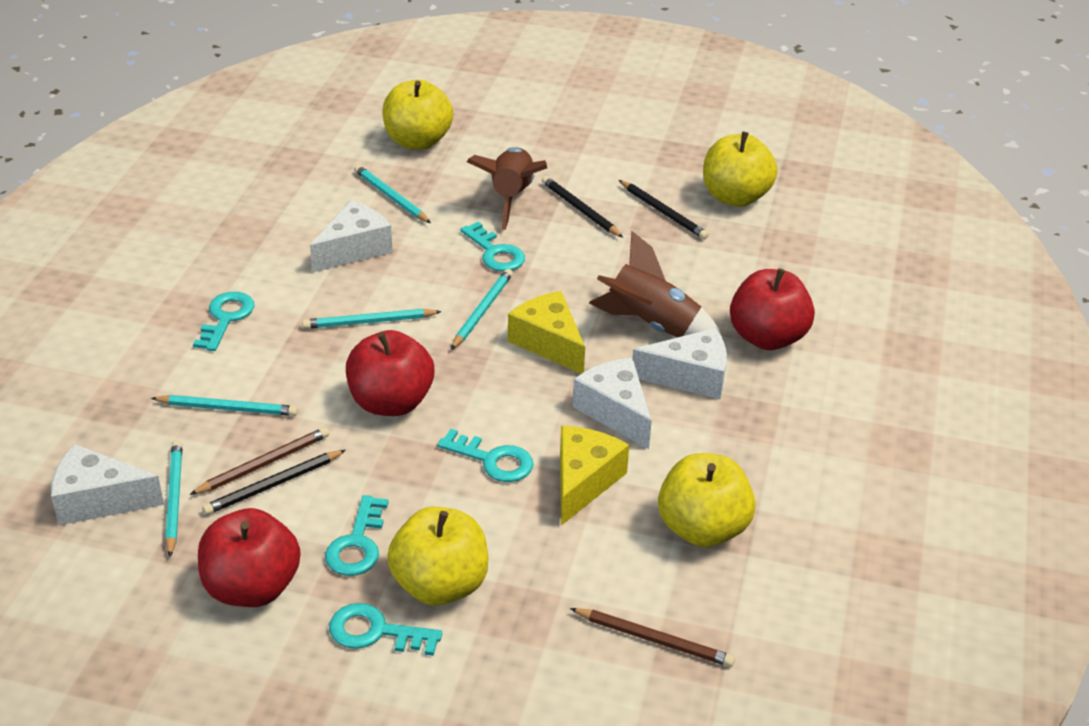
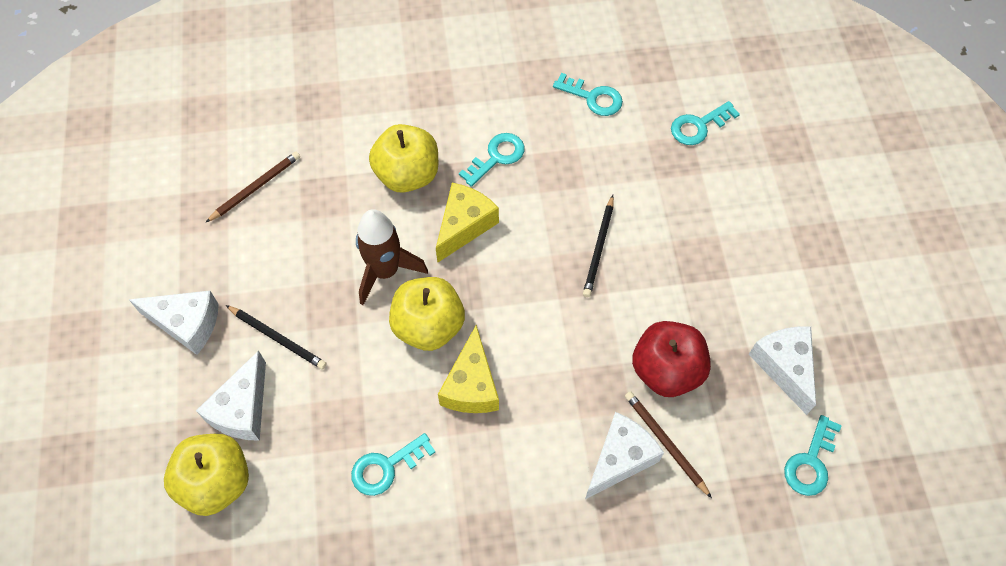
black pencil: 3 -> 2
brown rocket: 2 -> 1
red apple: 3 -> 1
turquoise pencil: 5 -> 0
yellow apple: 4 -> 3

